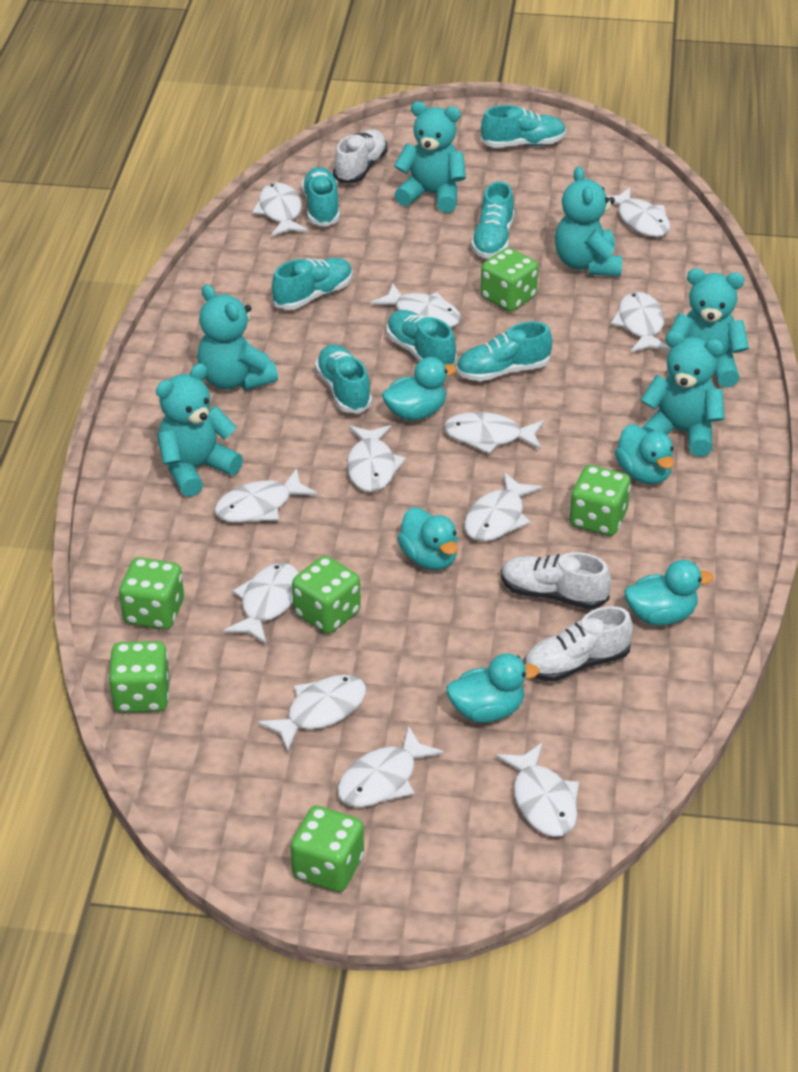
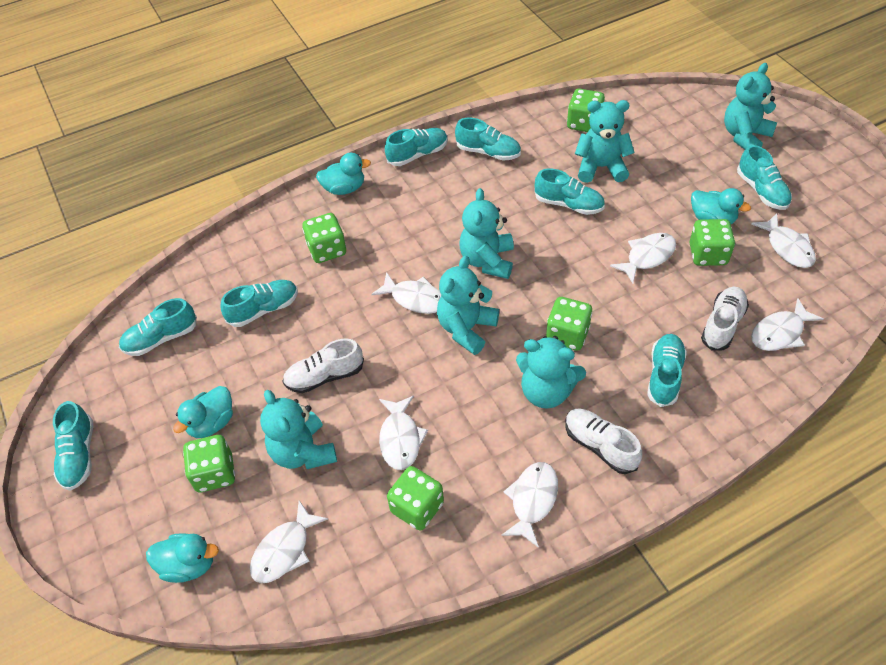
turquoise duck: 5 -> 4
turquoise shoe: 7 -> 8
white fish: 12 -> 7

